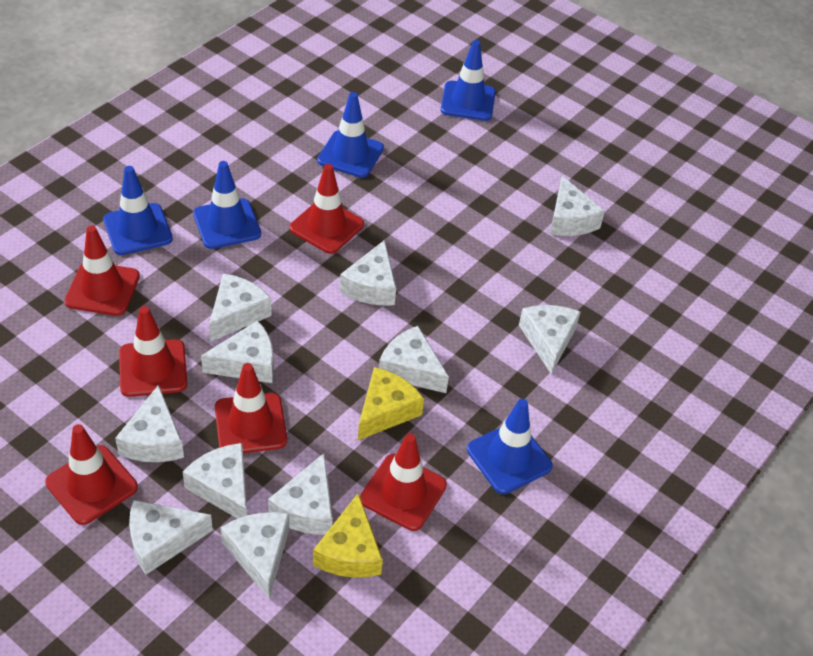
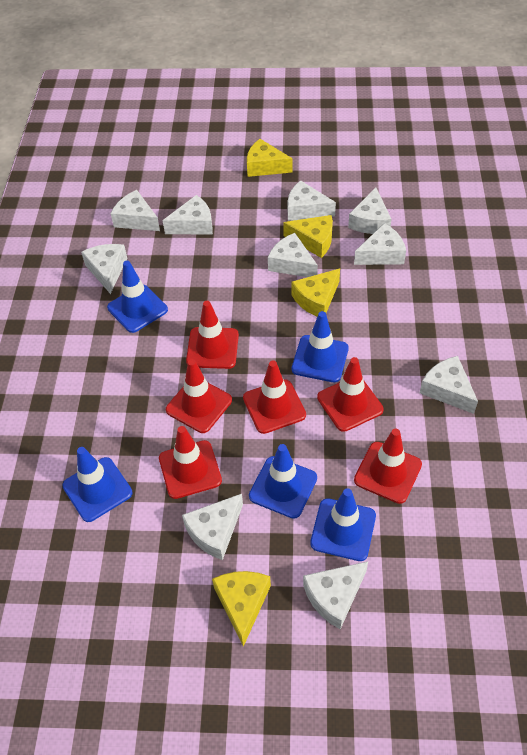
white cheese: 11 -> 10
yellow cheese: 2 -> 4

